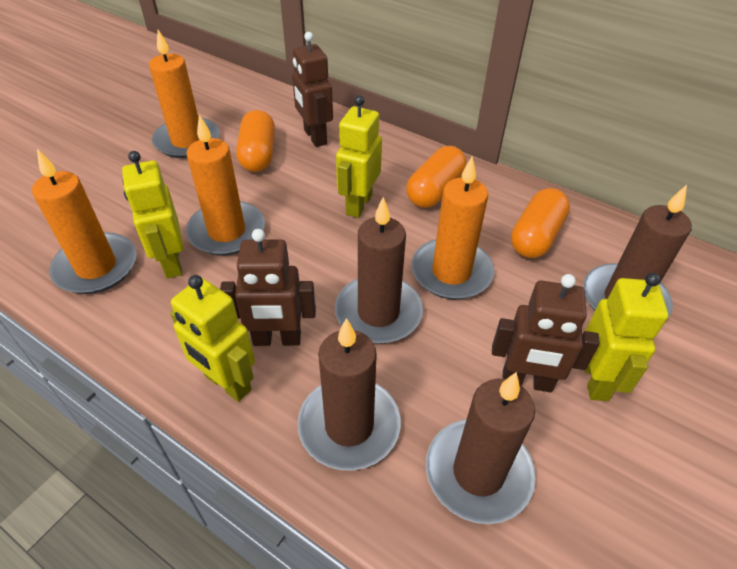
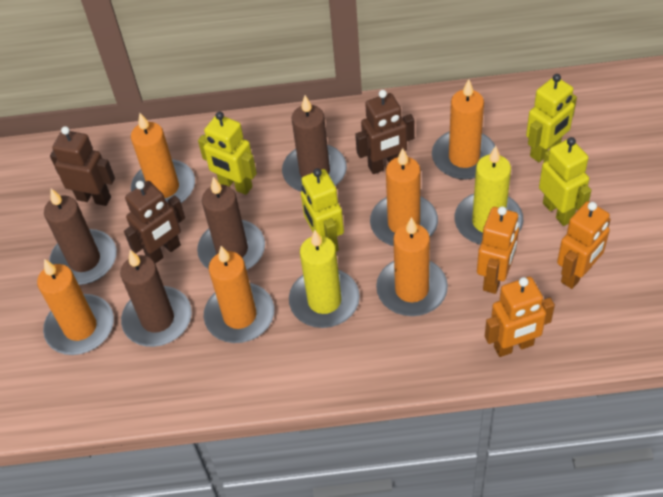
orange candle: 4 -> 6
orange capsule: 3 -> 0
orange robot: 0 -> 3
yellow candle: 0 -> 2

